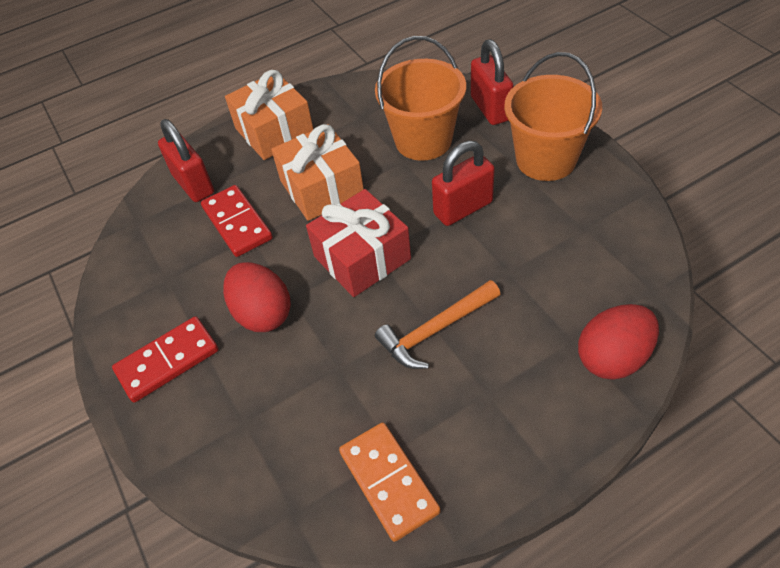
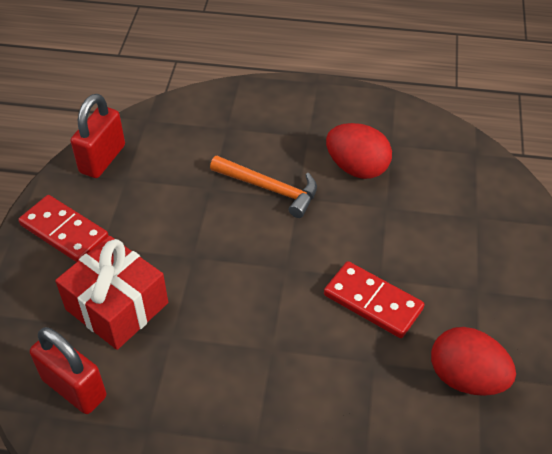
orange bucket: 2 -> 0
orange domino: 1 -> 0
orange gift: 2 -> 0
red padlock: 3 -> 2

